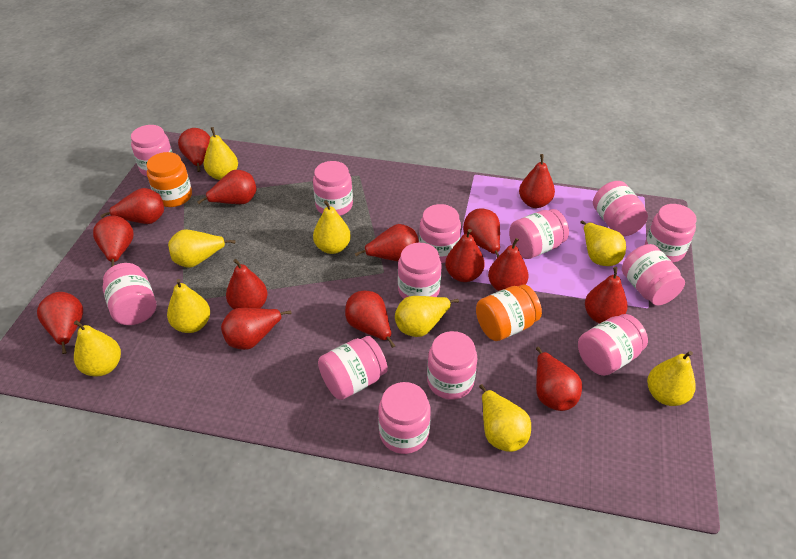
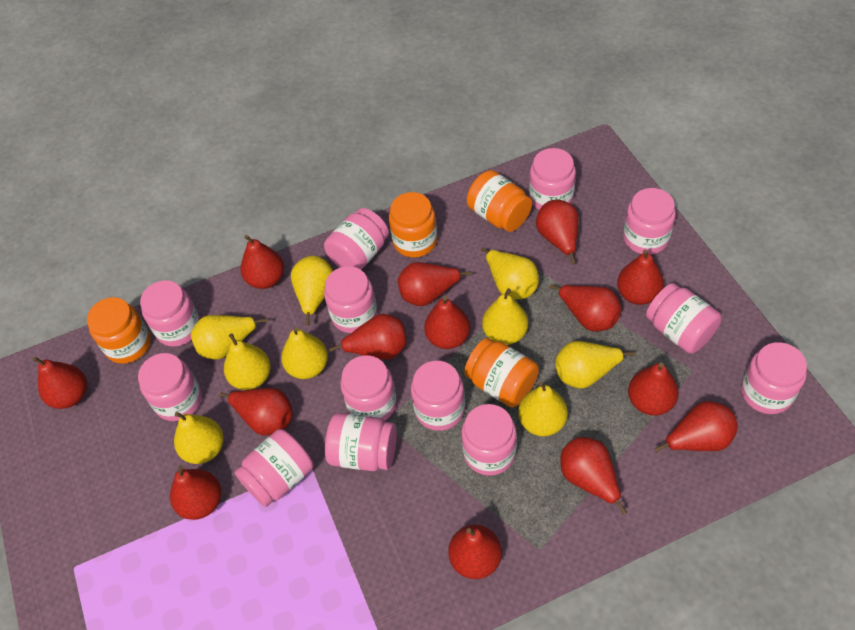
orange jar: 2 -> 4
red pear: 15 -> 14

